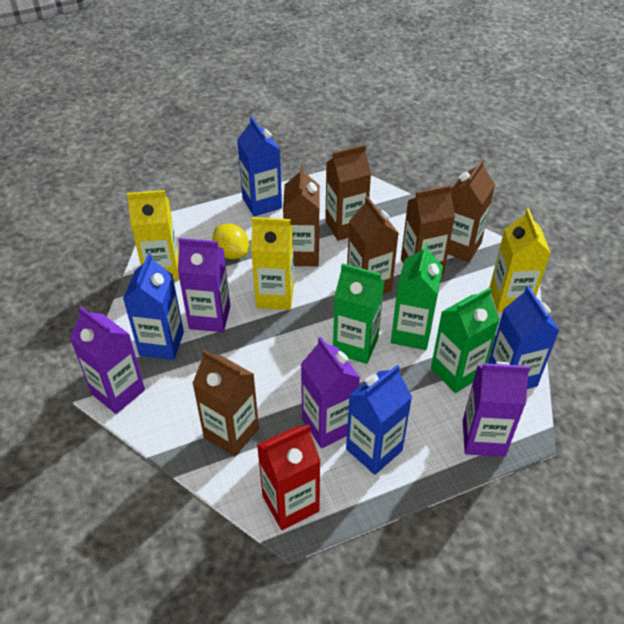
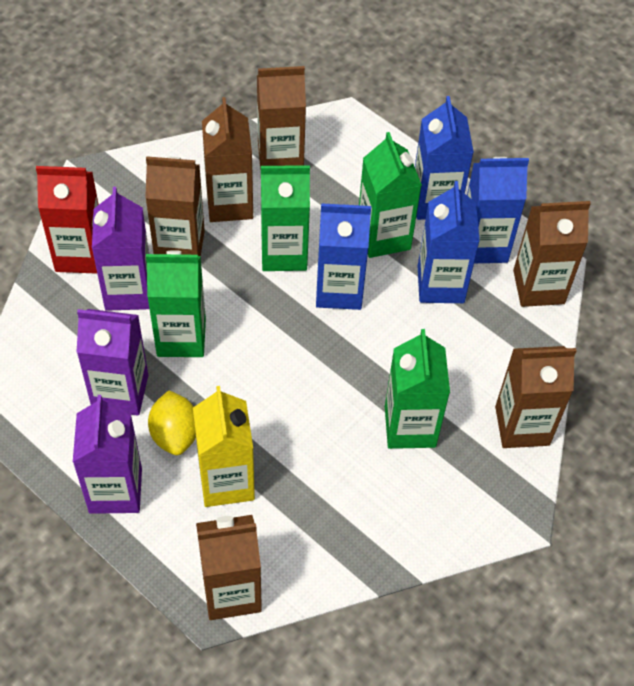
green carton: 3 -> 4
purple carton: 4 -> 3
yellow carton: 3 -> 1

